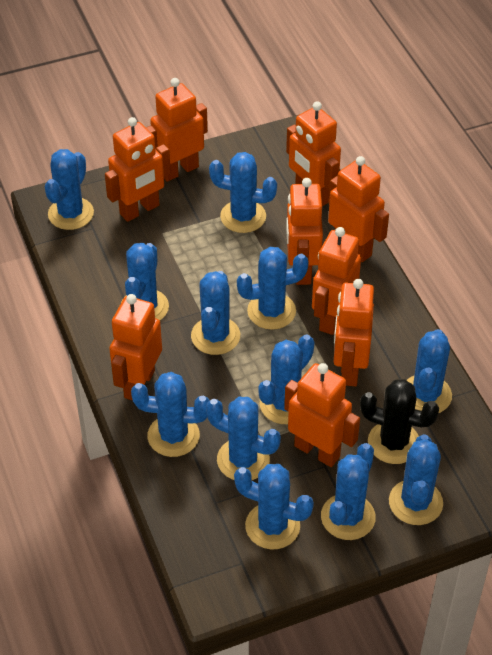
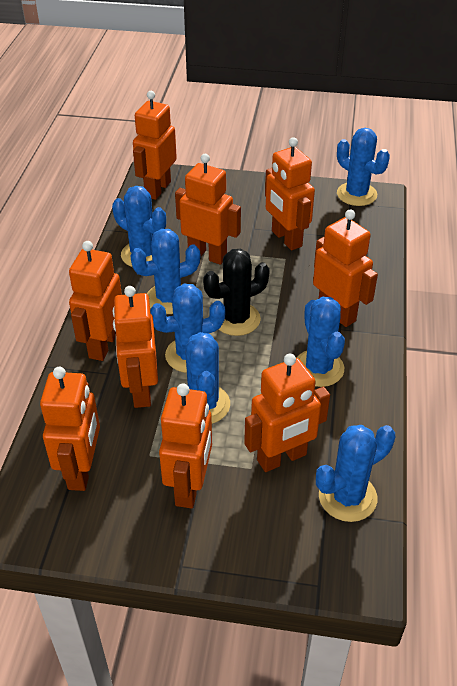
blue cactus: 12 -> 7

